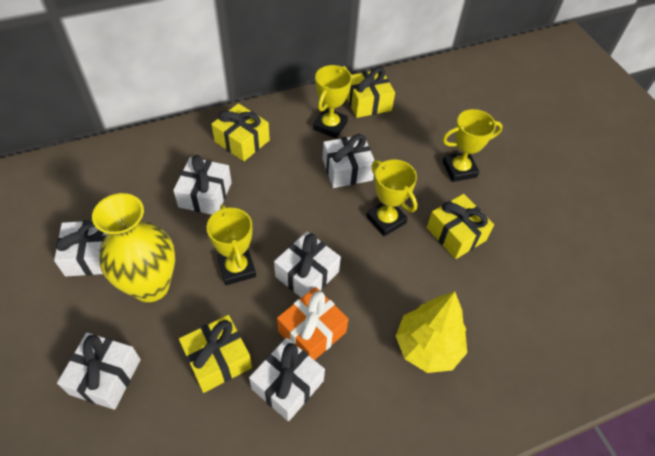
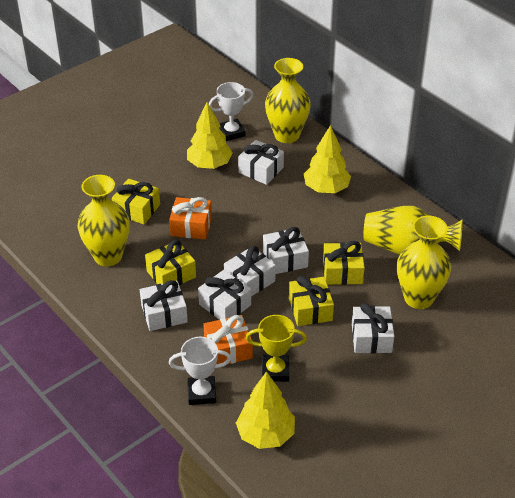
orange gift: 1 -> 2
white trophy: 0 -> 2
yellow tree: 1 -> 3
yellow trophy: 4 -> 1
yellow vase: 1 -> 4

